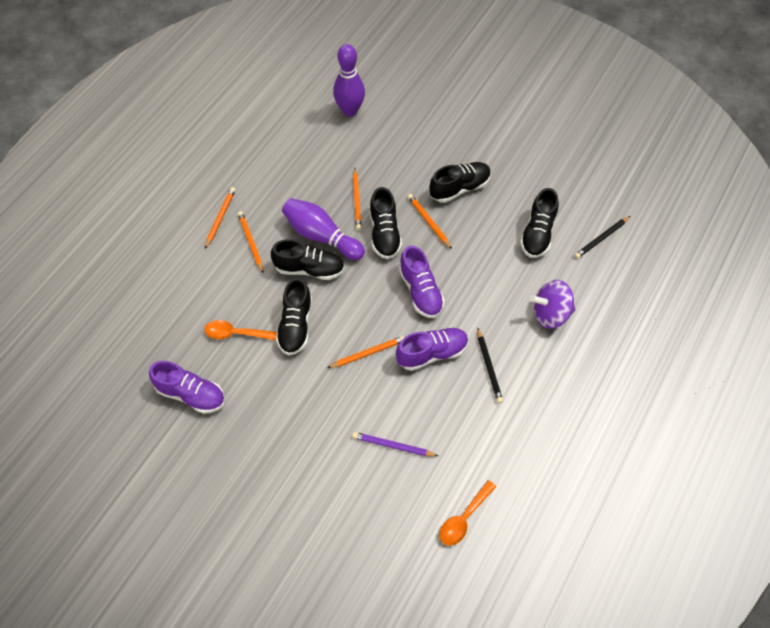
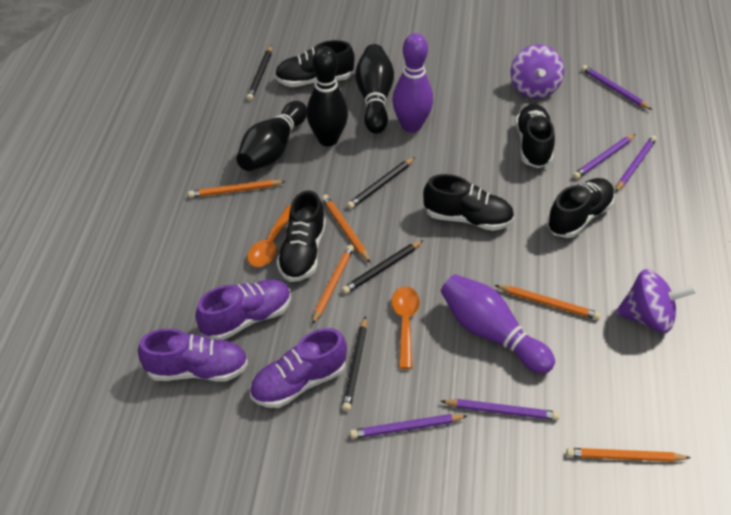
black bowling pin: 0 -> 3
black pencil: 2 -> 4
purple pencil: 1 -> 5
purple spinning top: 1 -> 2

